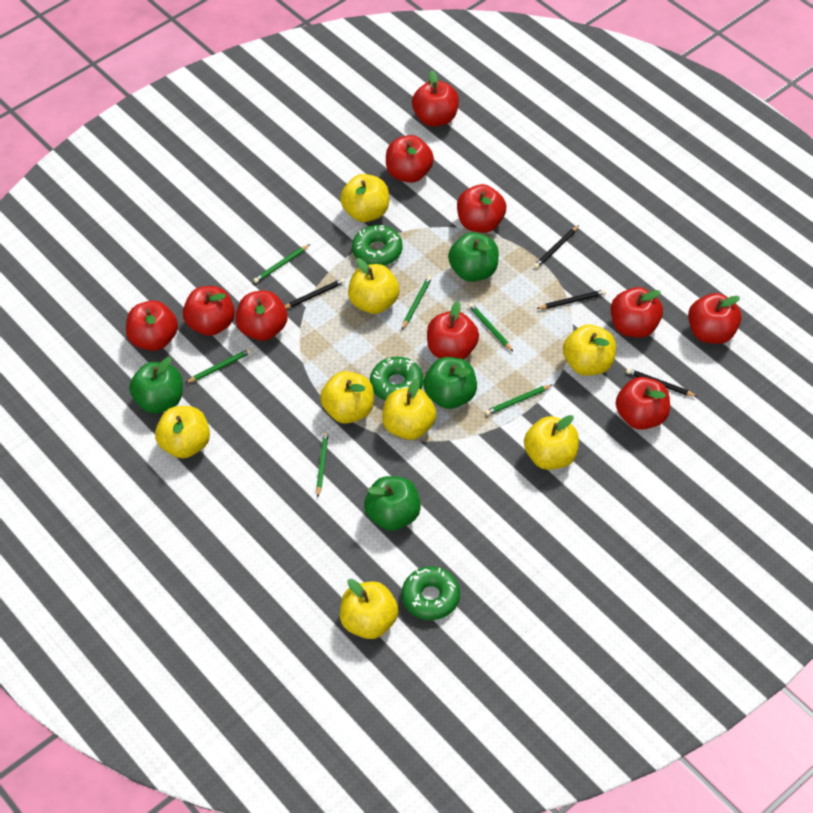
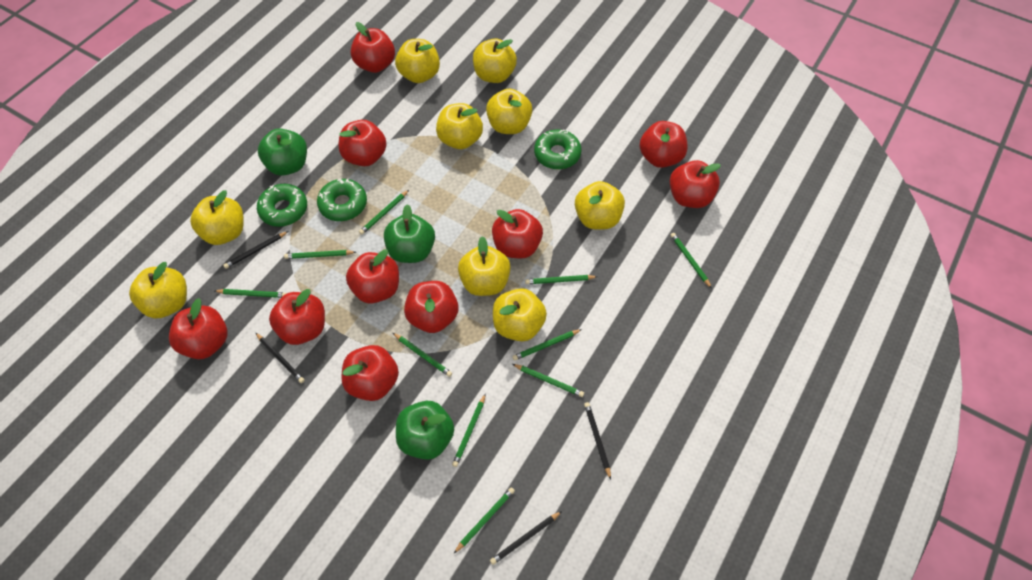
green apple: 4 -> 3
green pencil: 6 -> 10
yellow apple: 8 -> 9

